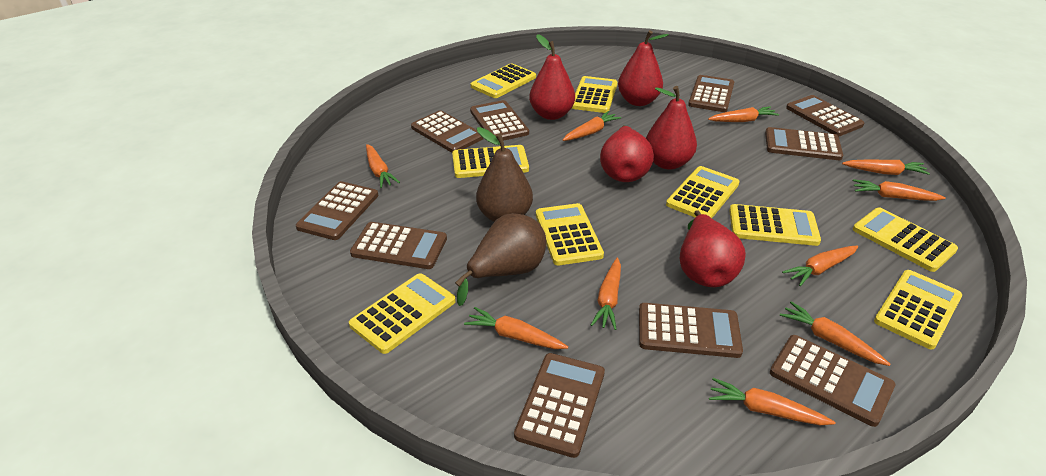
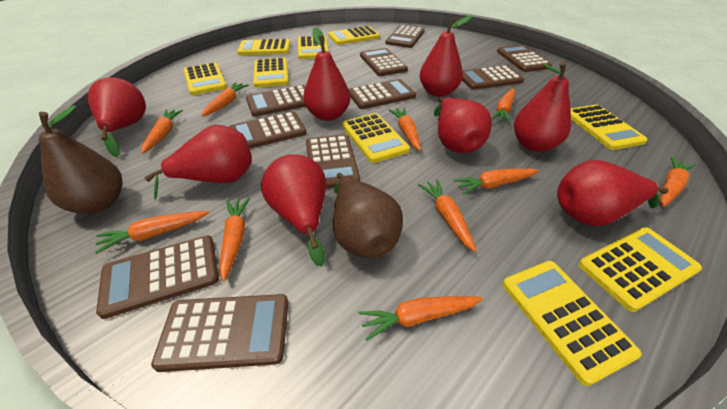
red pear: 5 -> 8

